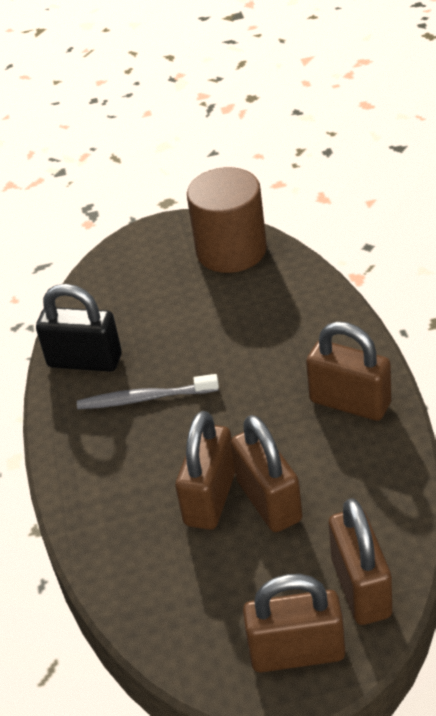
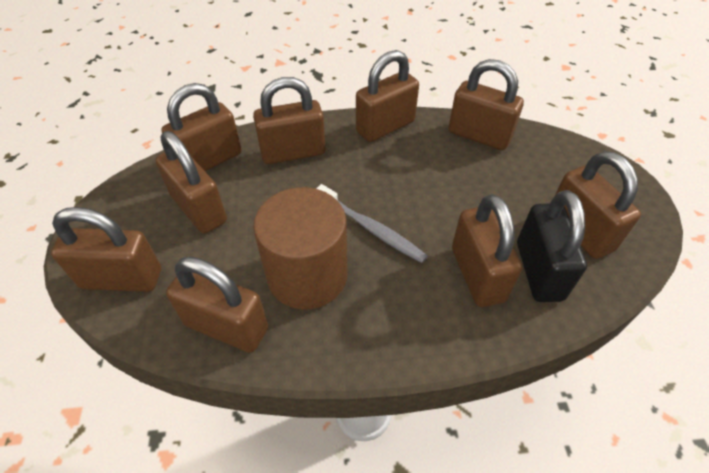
brown padlock: 5 -> 9

